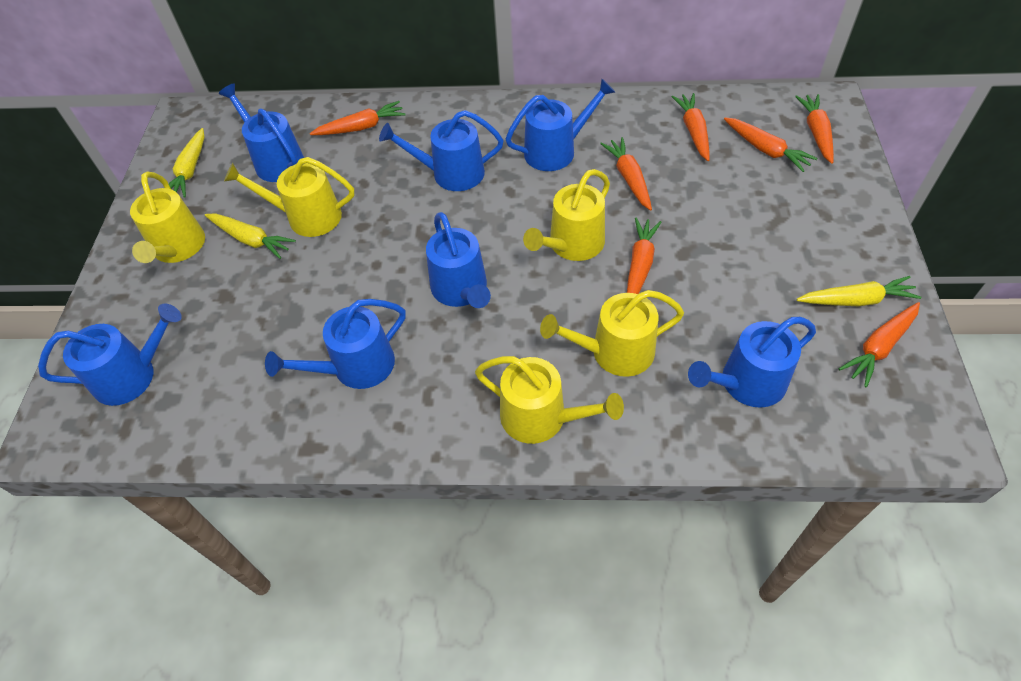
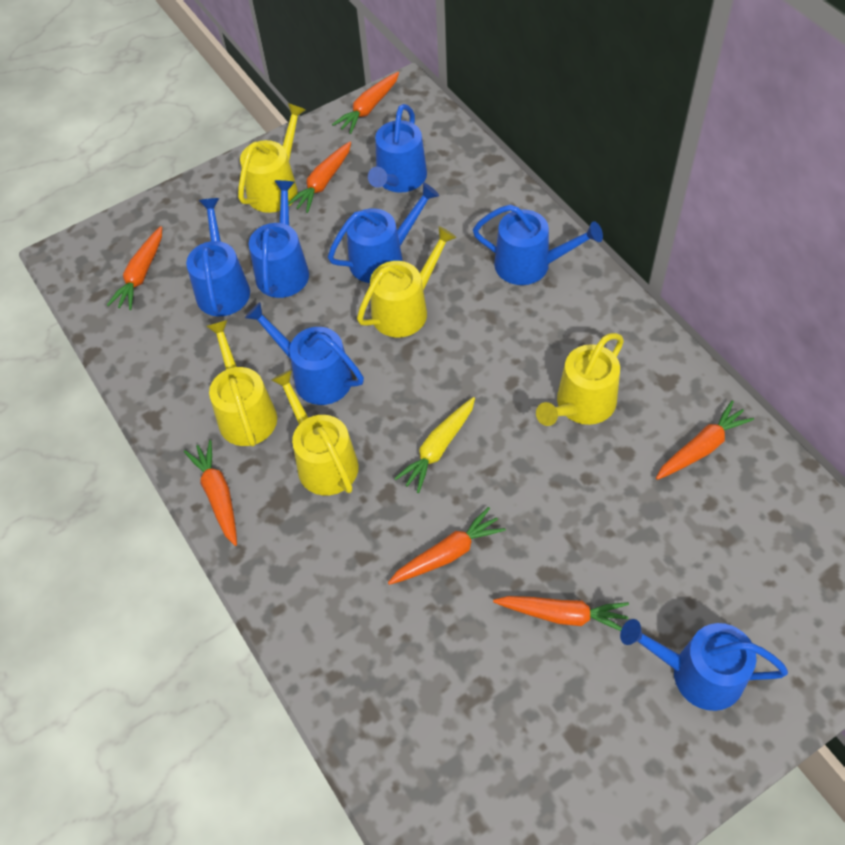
yellow carrot: 3 -> 1

